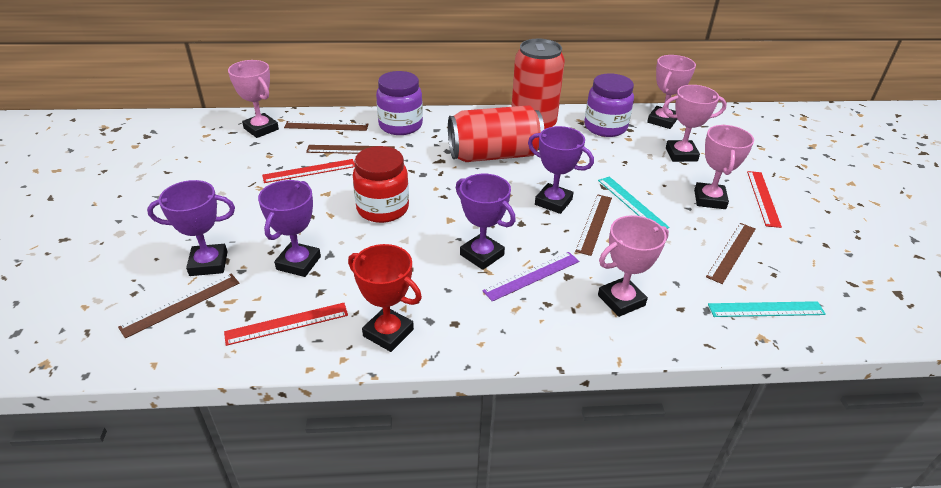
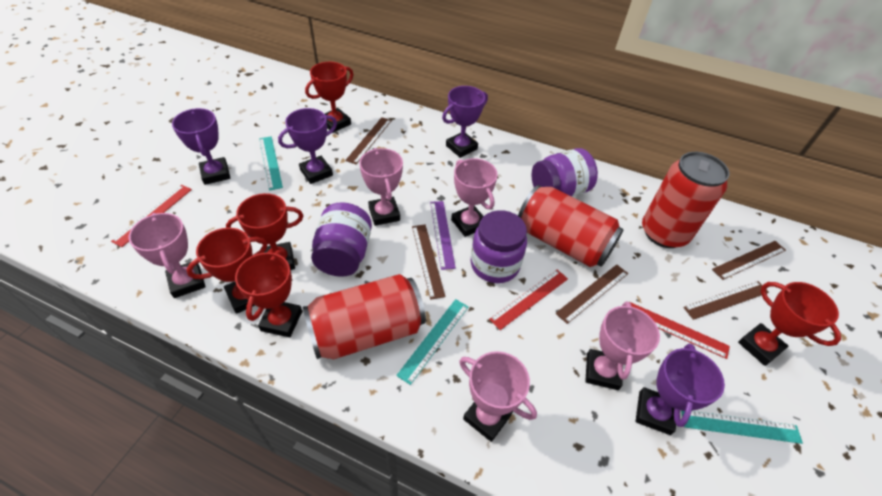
purple jar: 2 -> 3
red can: 2 -> 3
red jar: 1 -> 0
red trophy: 1 -> 5
turquoise ruler: 2 -> 3

